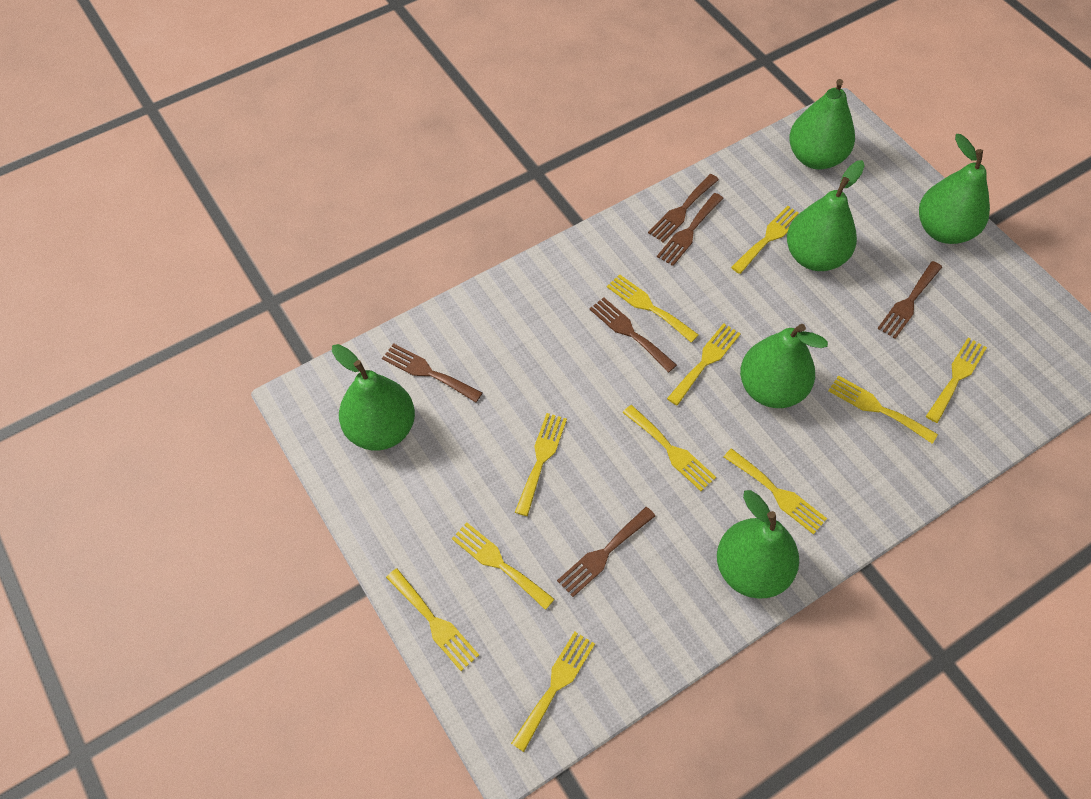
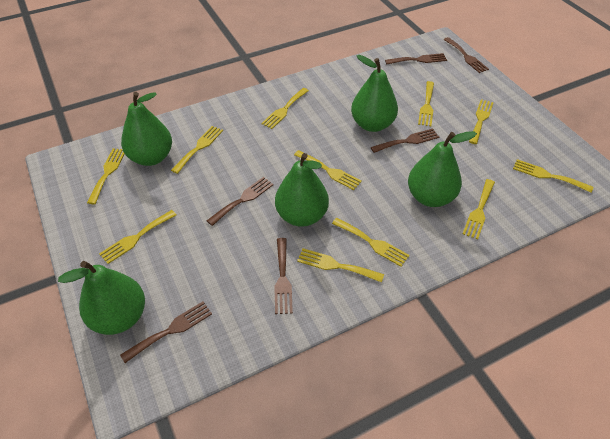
green pear: 6 -> 5

